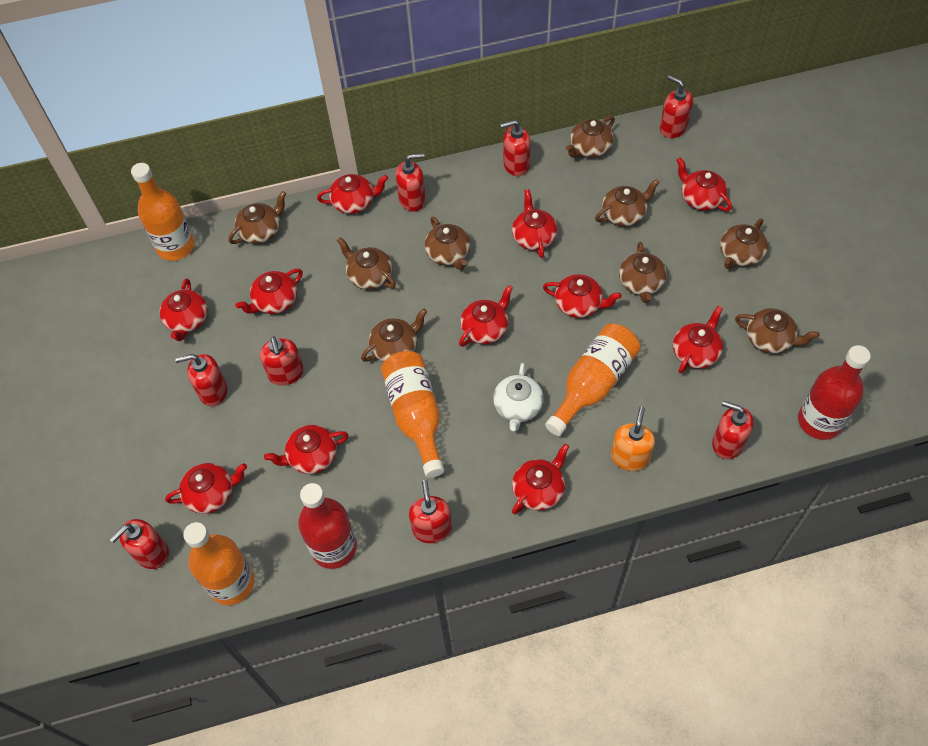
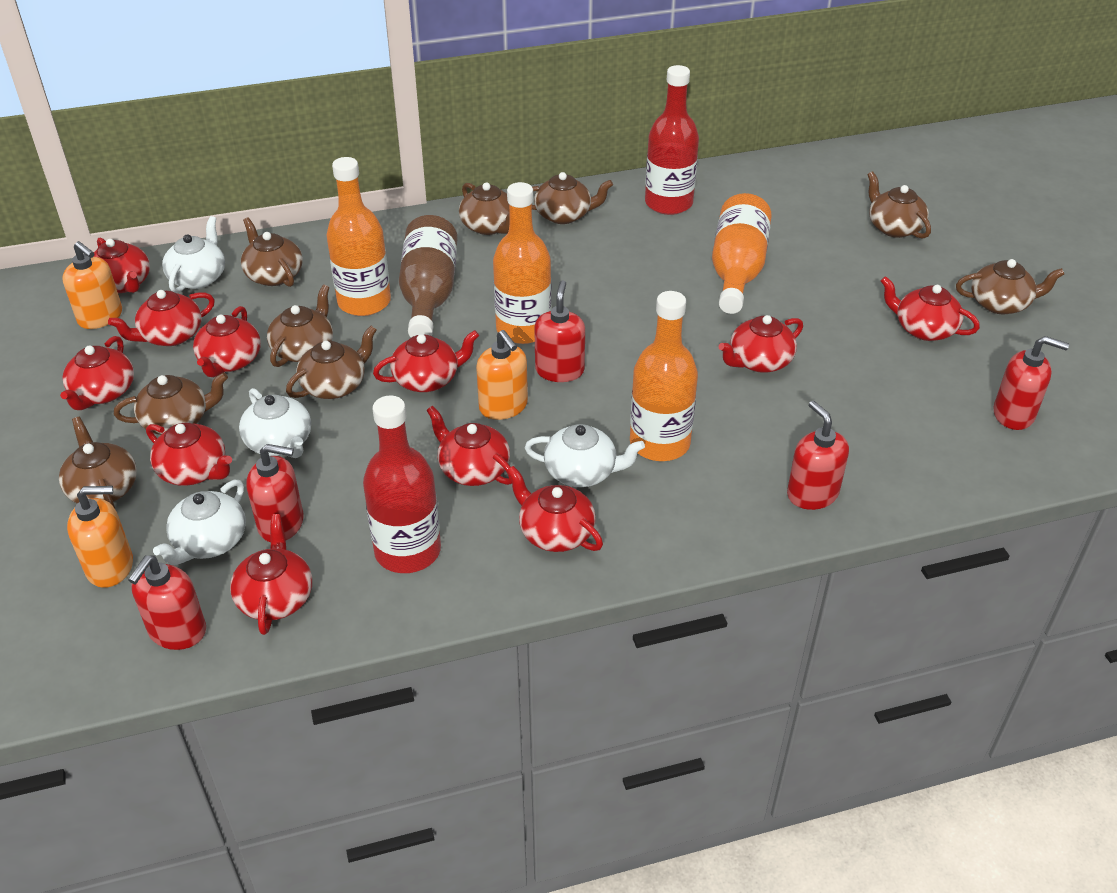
brown bottle: 0 -> 1
orange soap dispenser: 1 -> 3
red soap dispenser: 8 -> 5
white teapot: 1 -> 4

